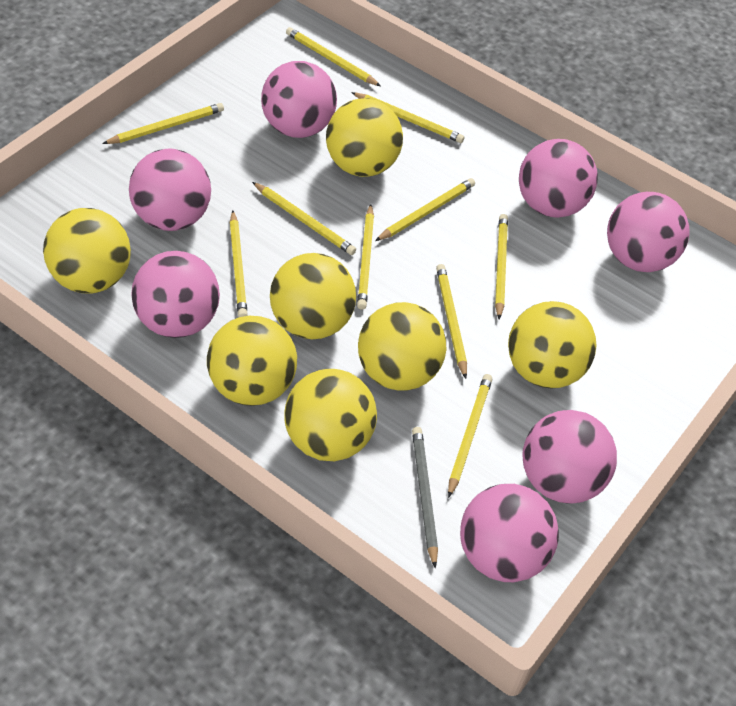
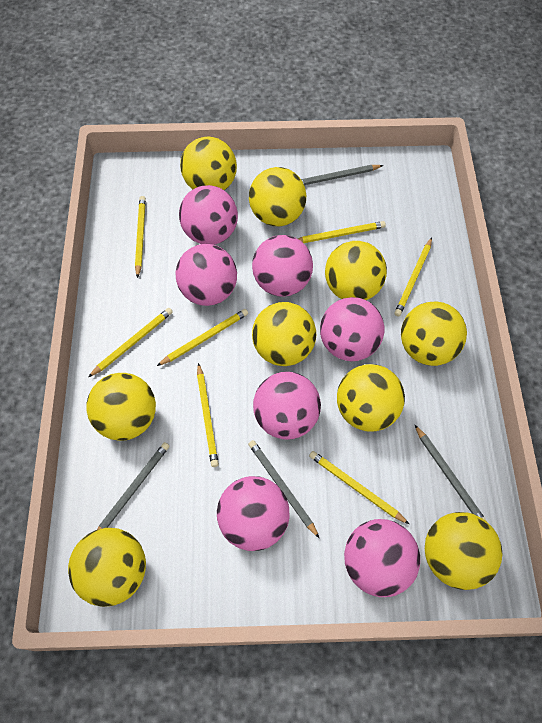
grey pencil: 1 -> 4
yellow ball: 7 -> 9
yellow pencil: 10 -> 7

